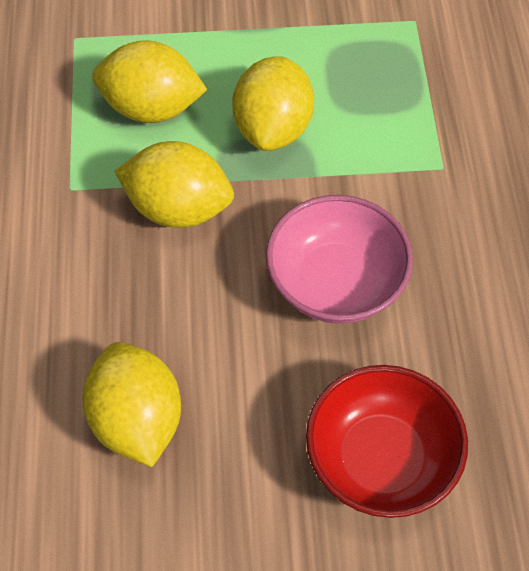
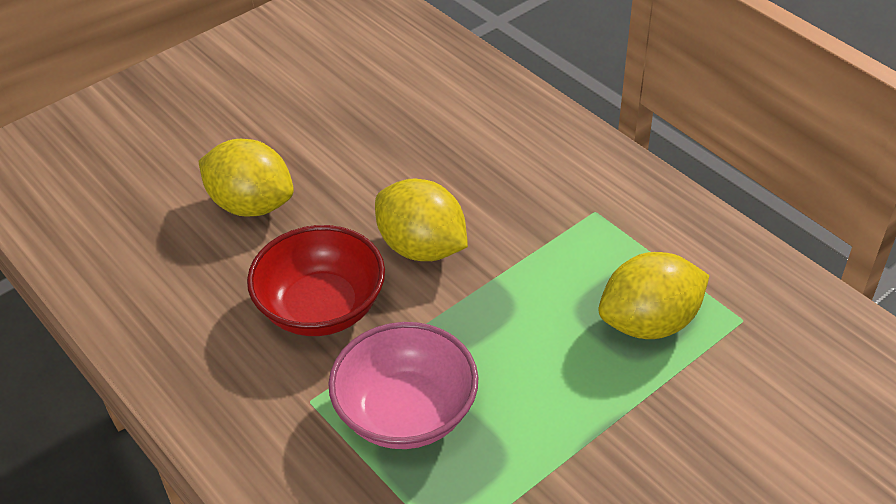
yellow lemon: 4 -> 3

